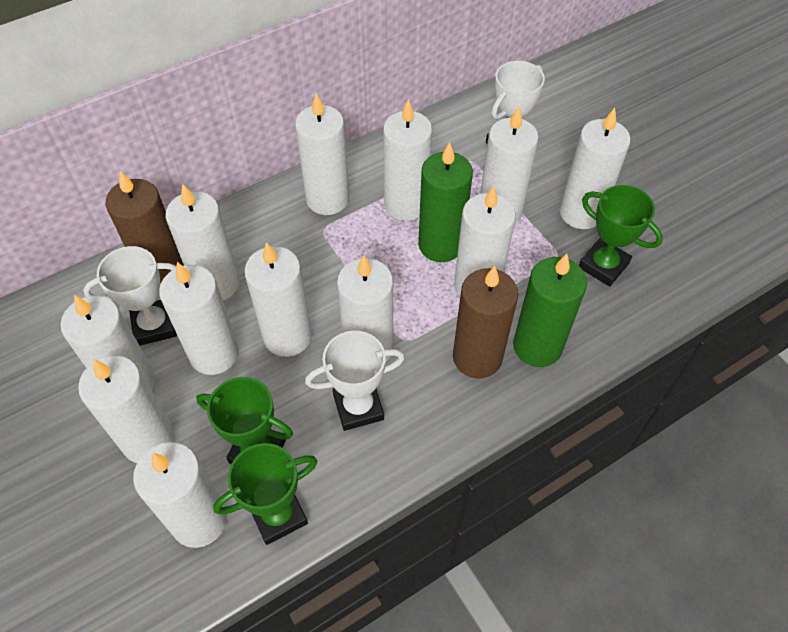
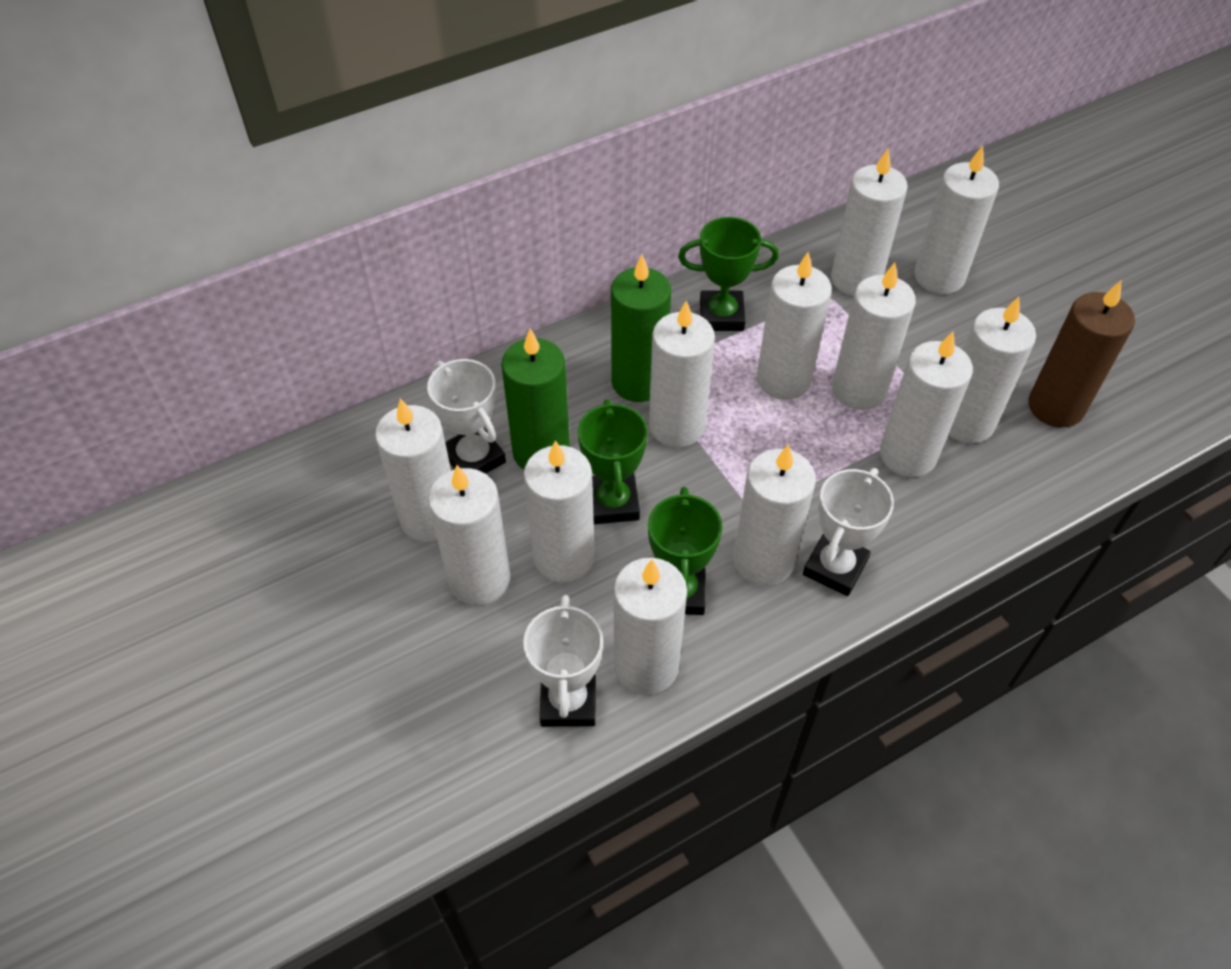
brown candle: 2 -> 1

